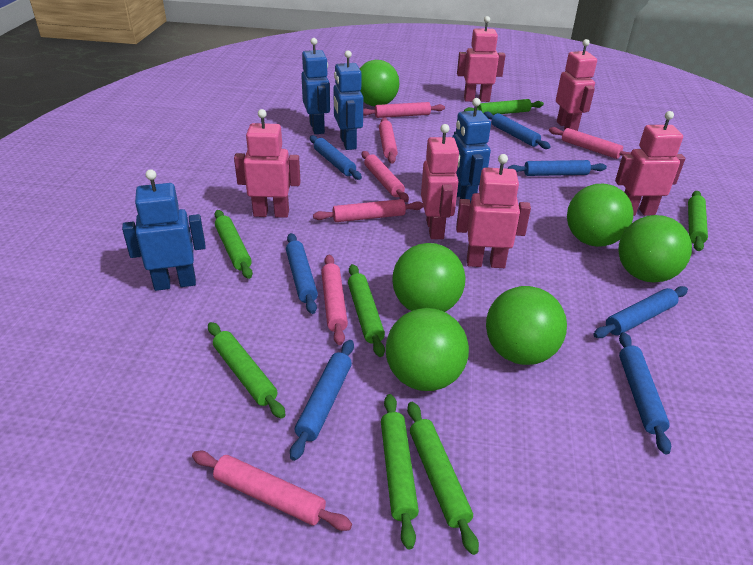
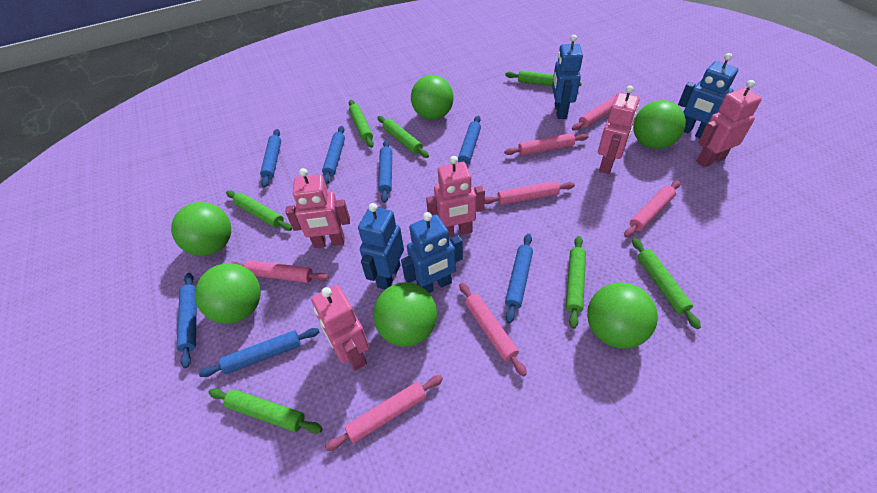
pink robot: 6 -> 5

